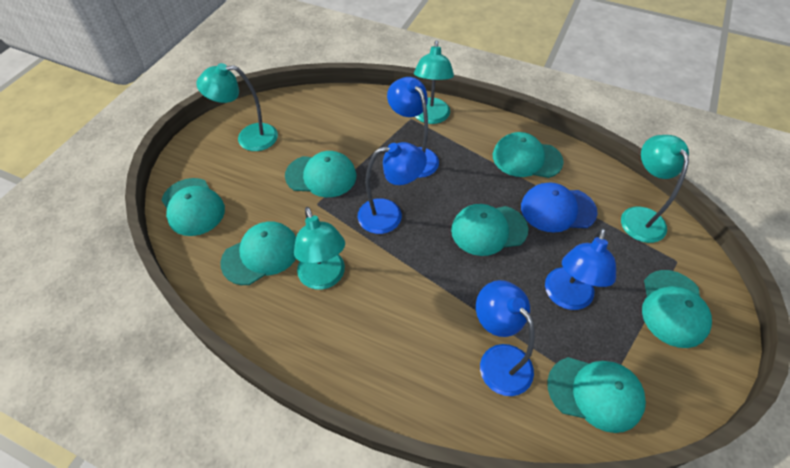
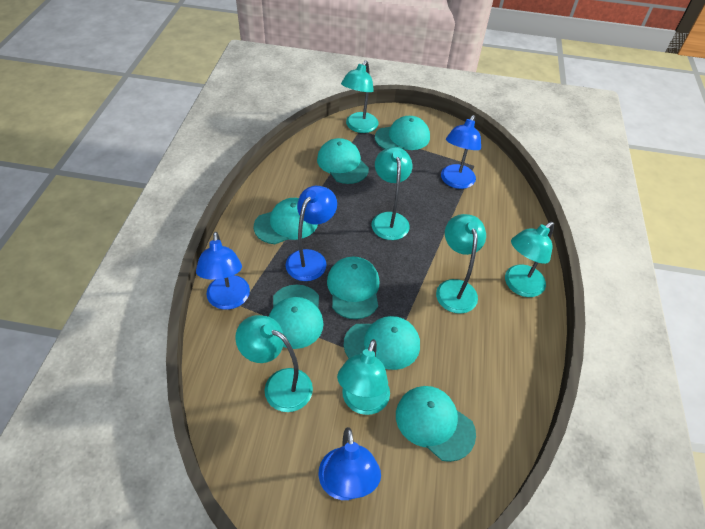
blue cap: 1 -> 0
turquoise lamp: 4 -> 6

